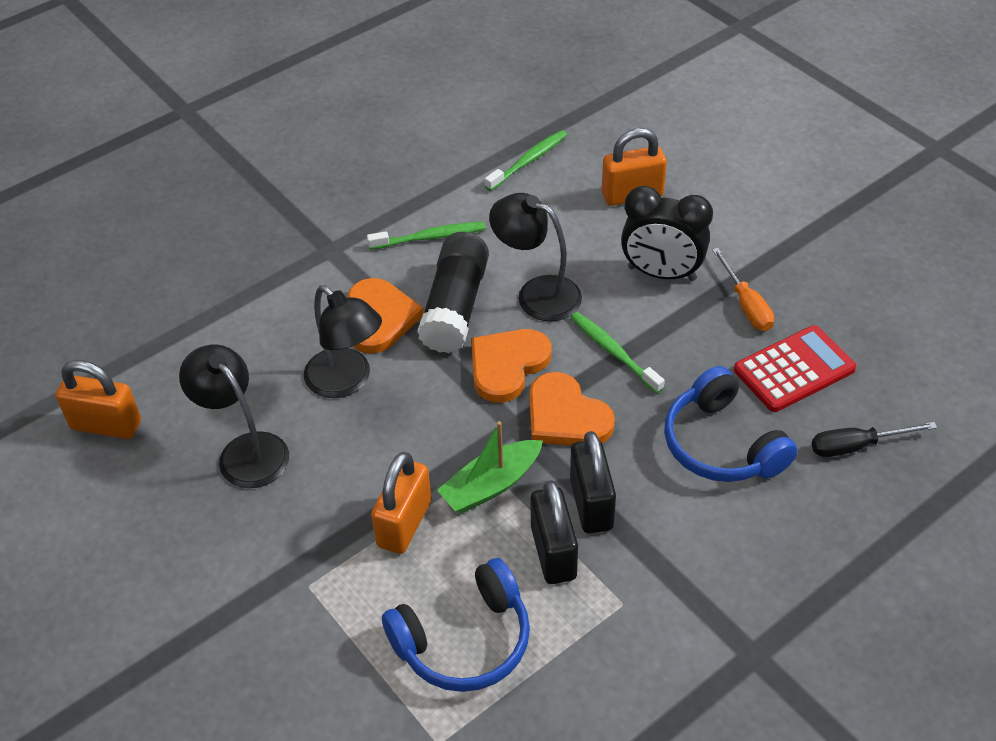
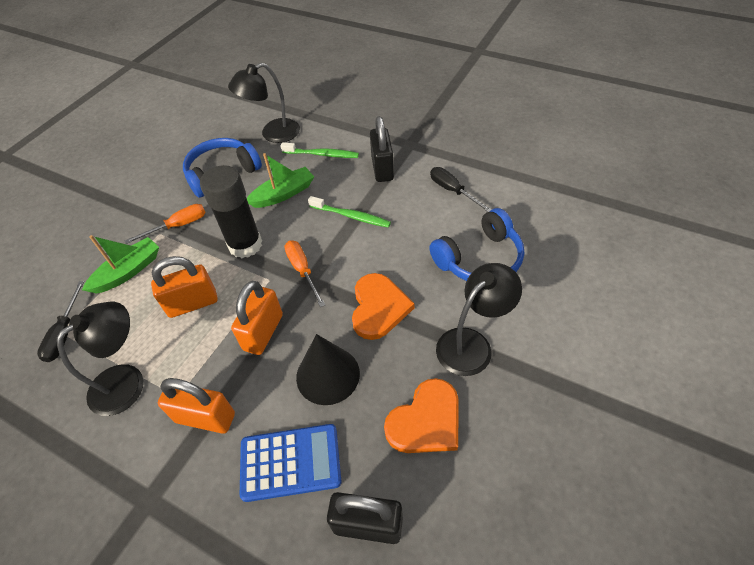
black clock: 1 -> 0
black cone: 0 -> 1
black screwdriver: 1 -> 2
blue calculator: 0 -> 1
green boat: 1 -> 2
green toothbrush: 3 -> 2
orange heart: 3 -> 2
orange screwdriver: 1 -> 2
red calculator: 1 -> 0

